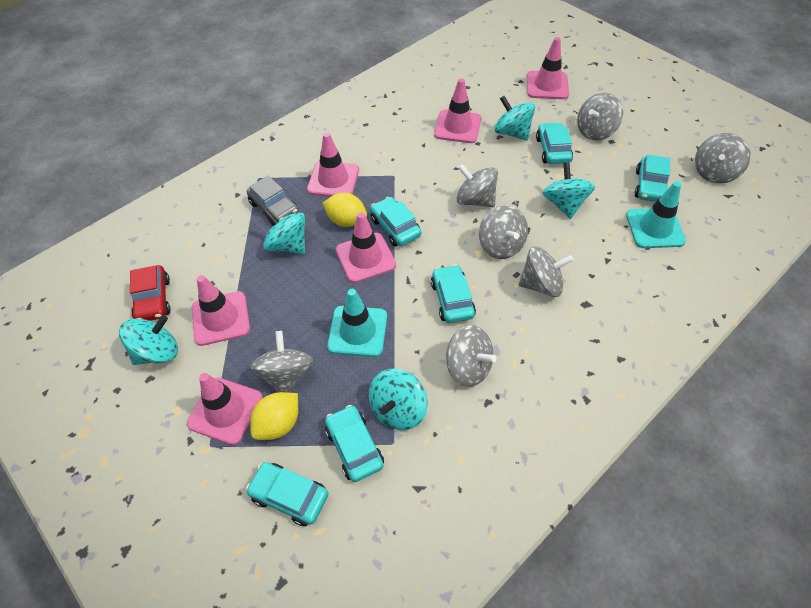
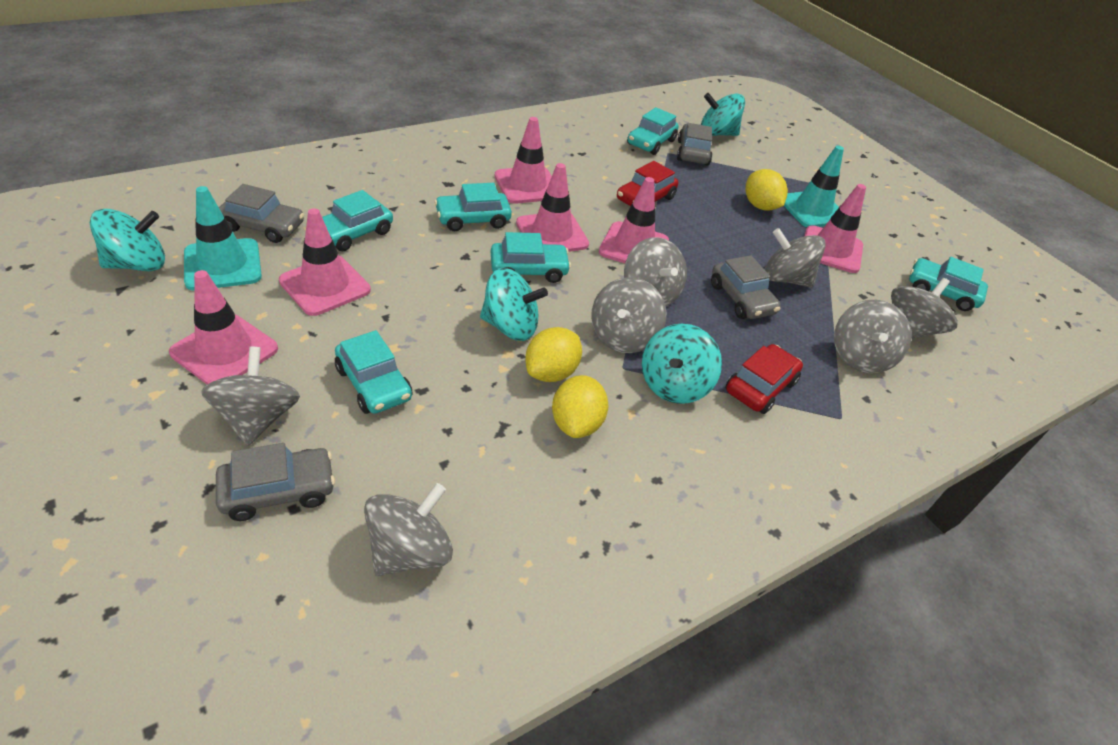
grey car: 1 -> 4
red car: 1 -> 2
turquoise spinning top: 5 -> 4
yellow lemon: 2 -> 3

